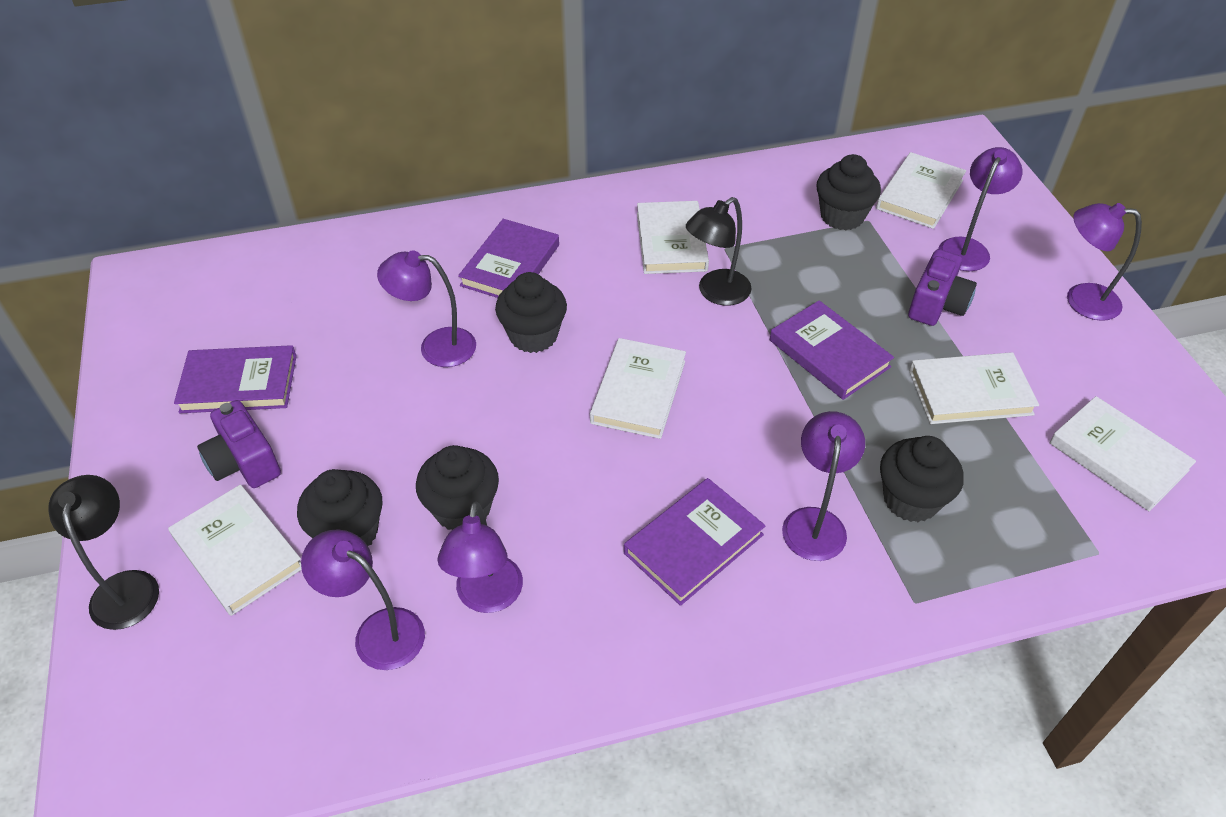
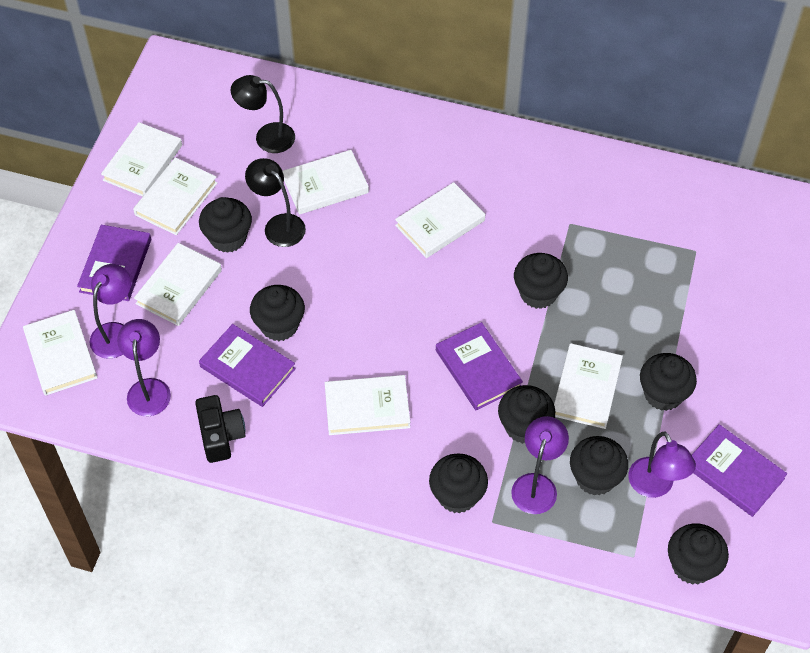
black camera: 0 -> 1
black cupcake: 5 -> 8
purple camera: 2 -> 0
purple lamp: 6 -> 4
white book: 6 -> 8

